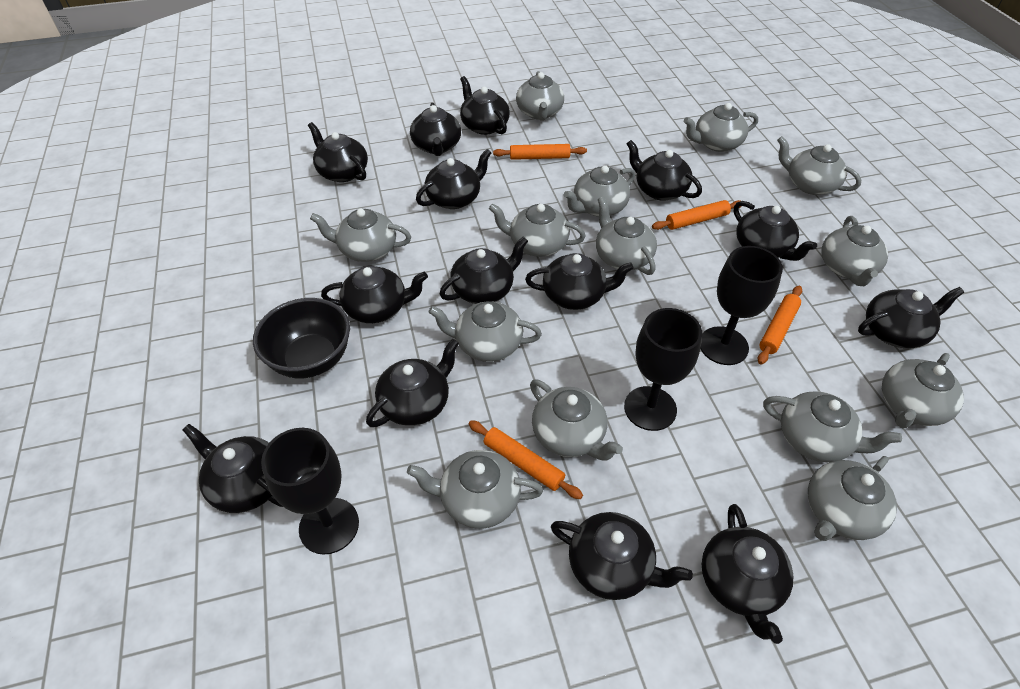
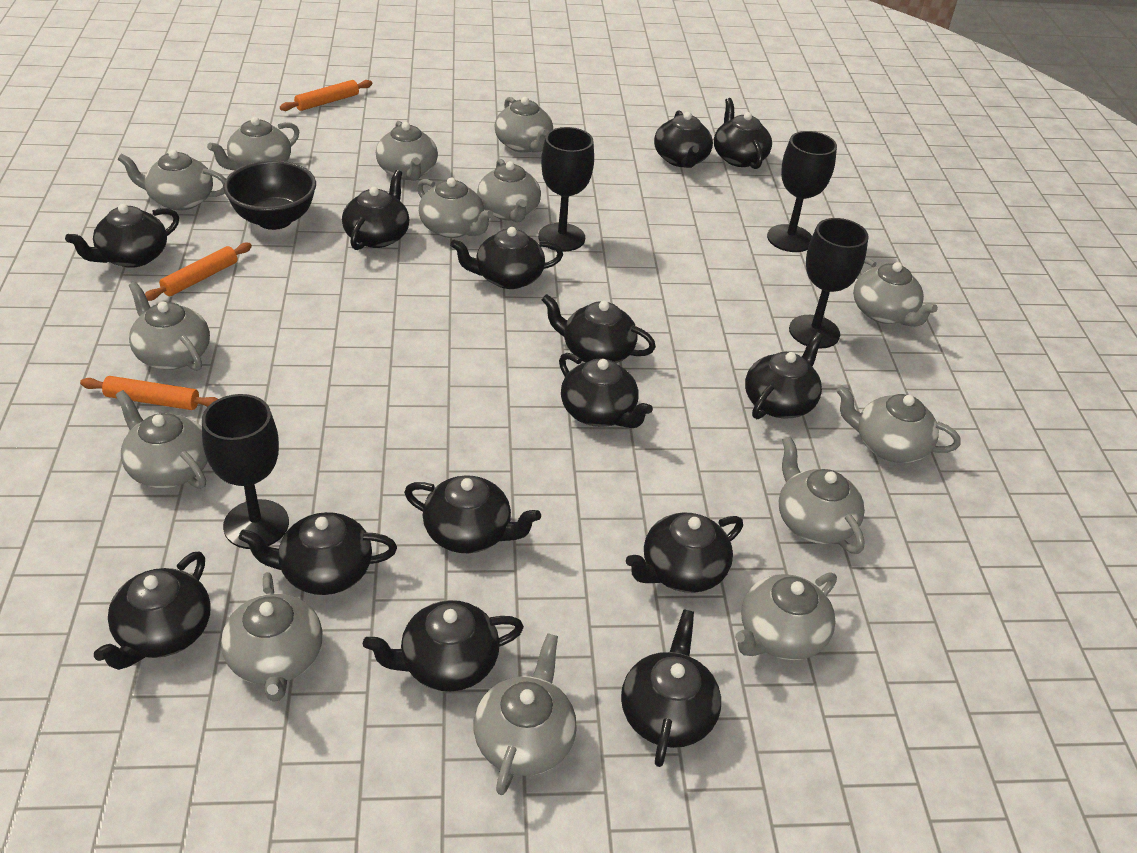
black goblet: 3 -> 4
orange rolling pin: 4 -> 3

